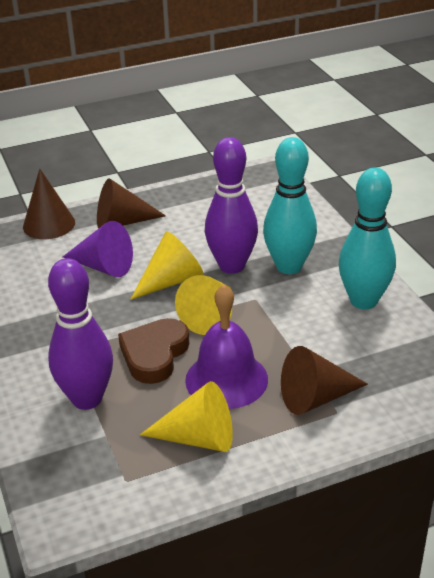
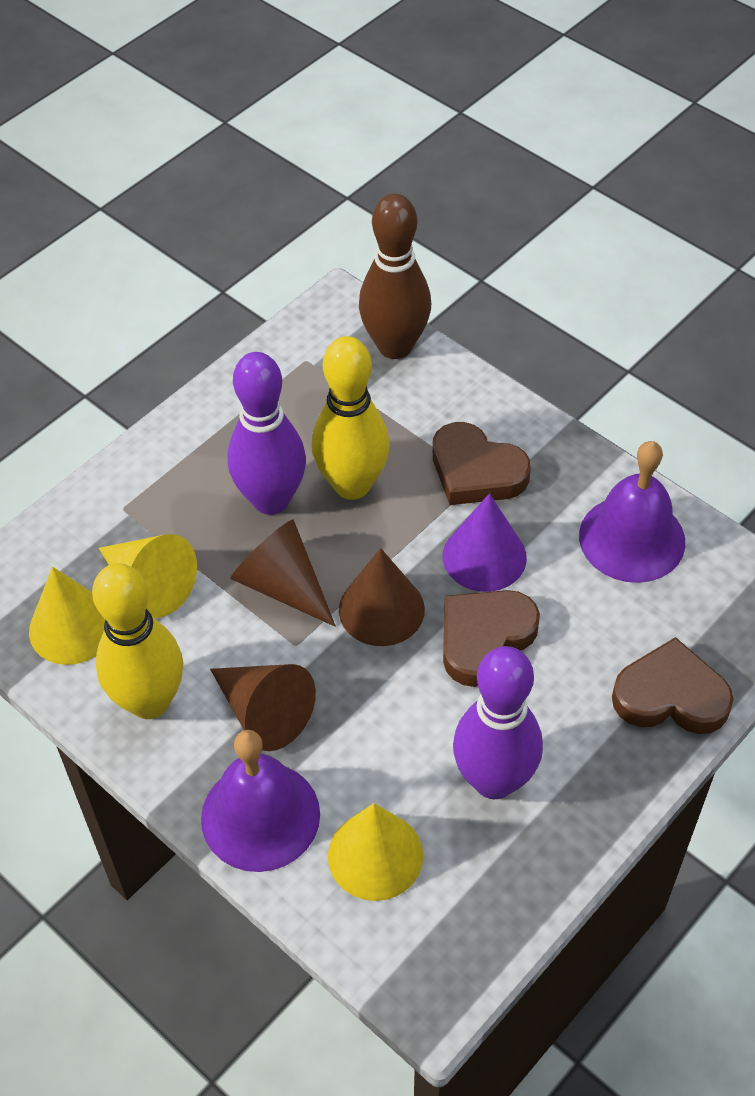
brown bowling pin: 0 -> 1
brown heart: 1 -> 3
purple bell: 1 -> 2
turquoise bowling pin: 2 -> 0
yellow bowling pin: 0 -> 2

